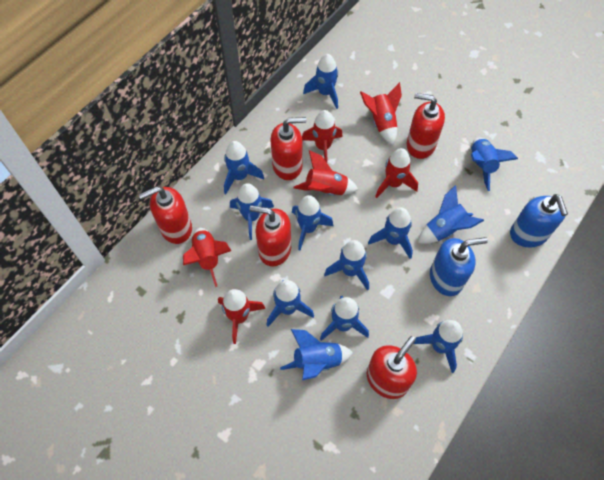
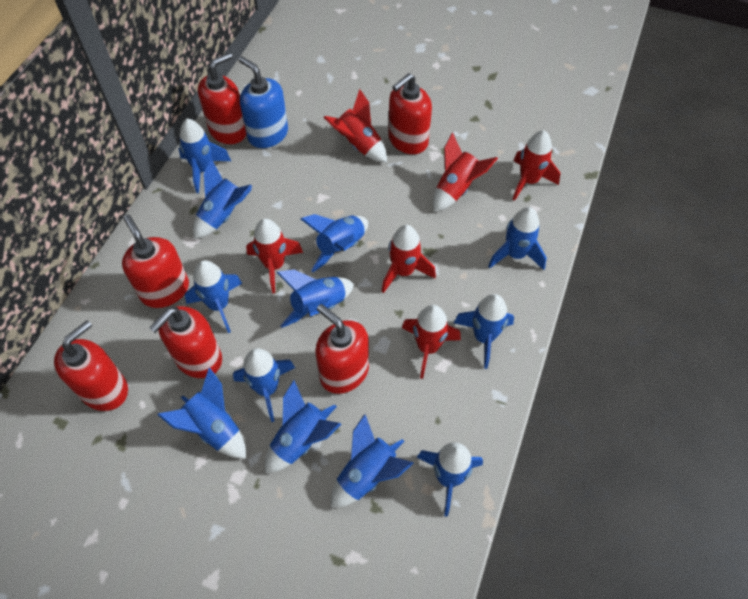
blue soap dispenser: 2 -> 1
red soap dispenser: 5 -> 6

